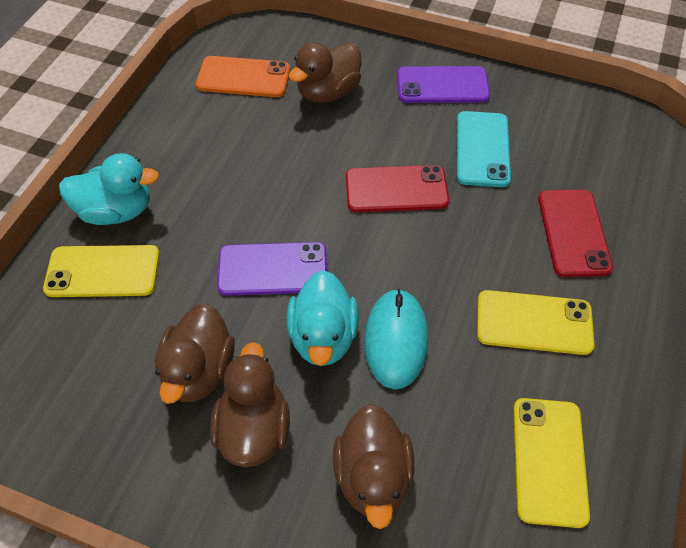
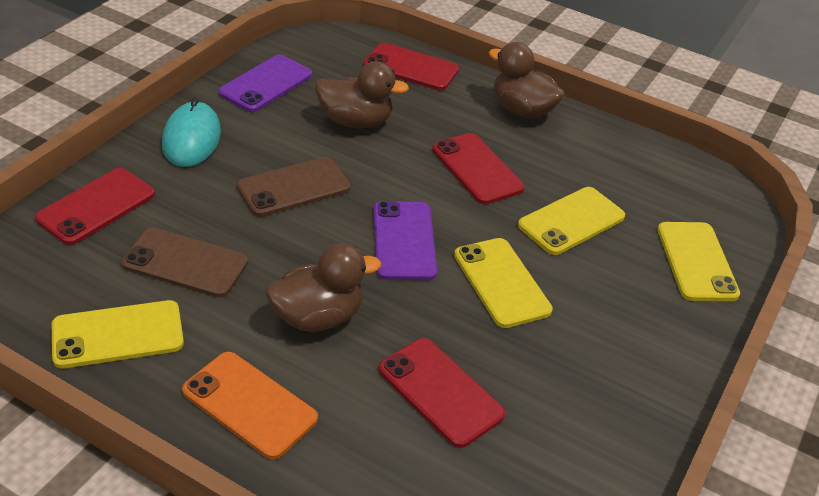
brown duck: 4 -> 3
brown phone: 0 -> 2
red phone: 2 -> 4
turquoise duck: 2 -> 0
turquoise phone: 1 -> 0
yellow phone: 3 -> 4

